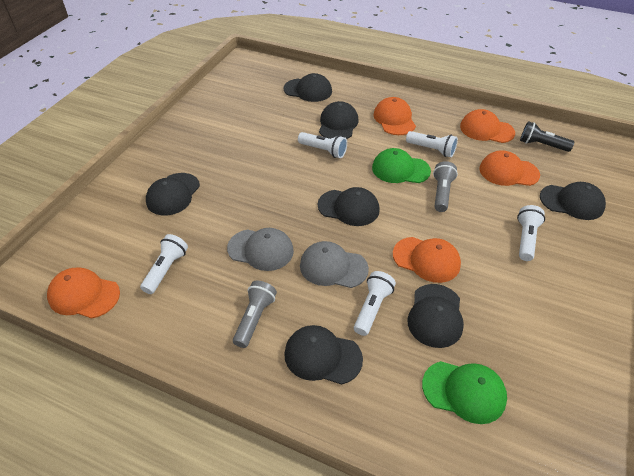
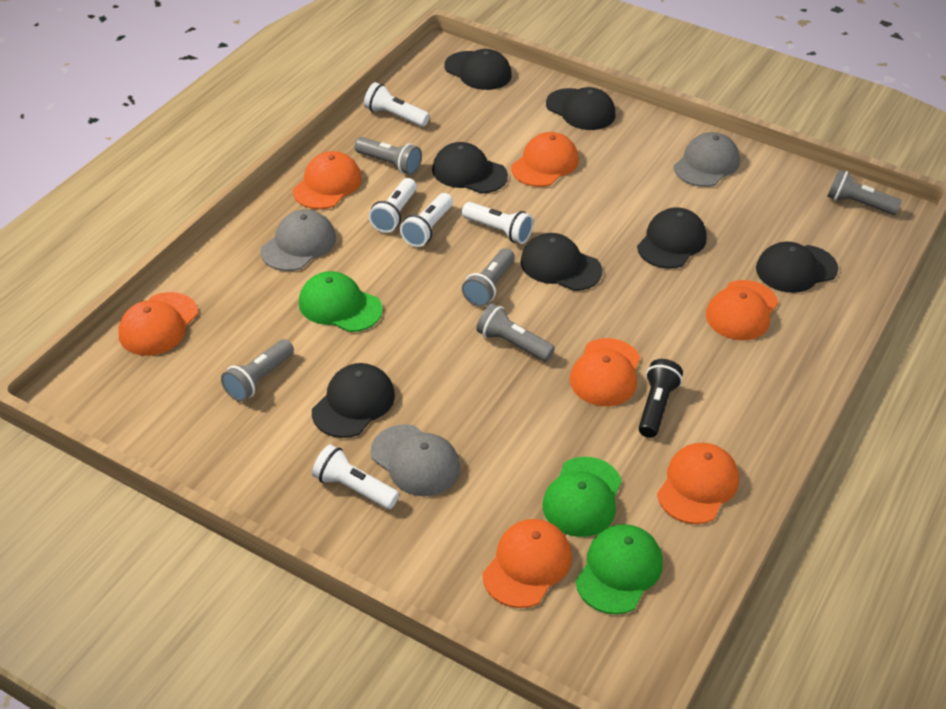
green cap: 2 -> 3
grey cap: 2 -> 3
grey flashlight: 2 -> 5
orange cap: 5 -> 7

